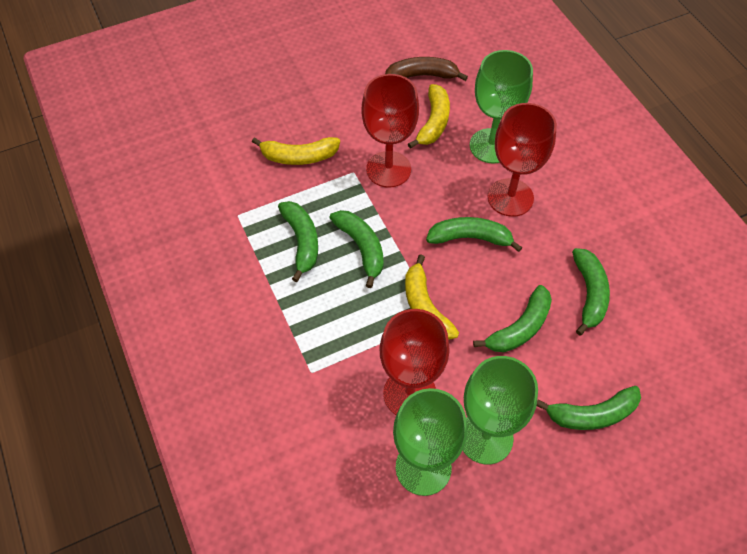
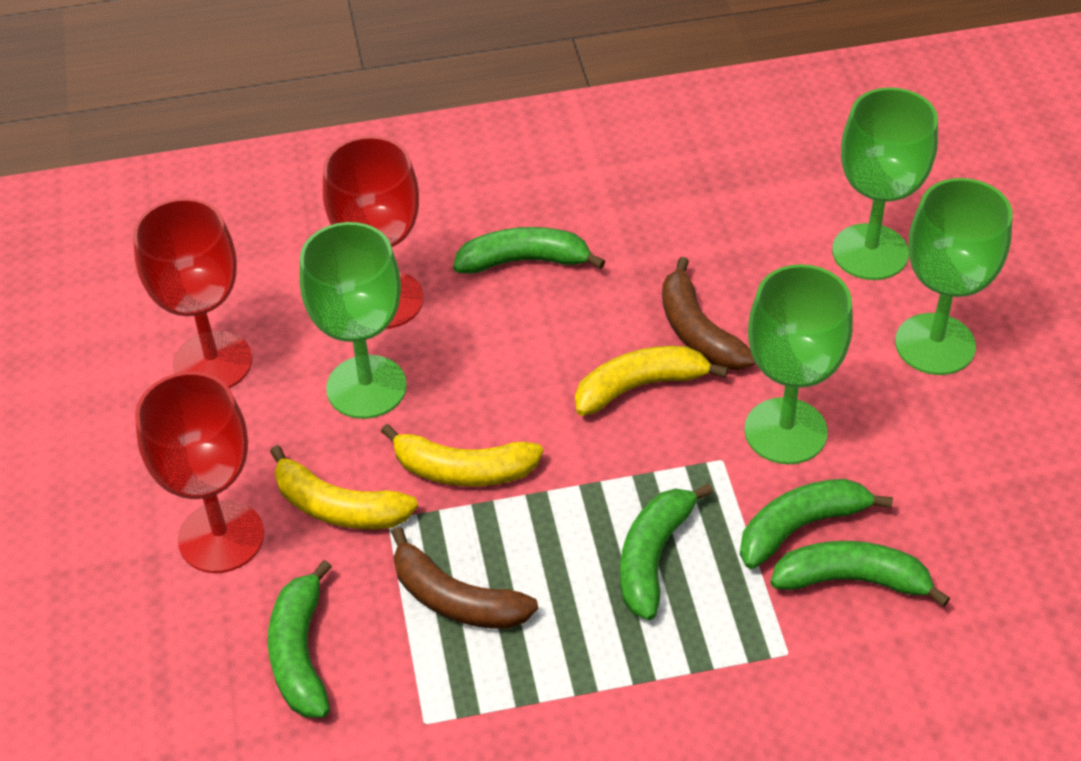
brown banana: 1 -> 2
green banana: 6 -> 5
green goblet: 3 -> 4

